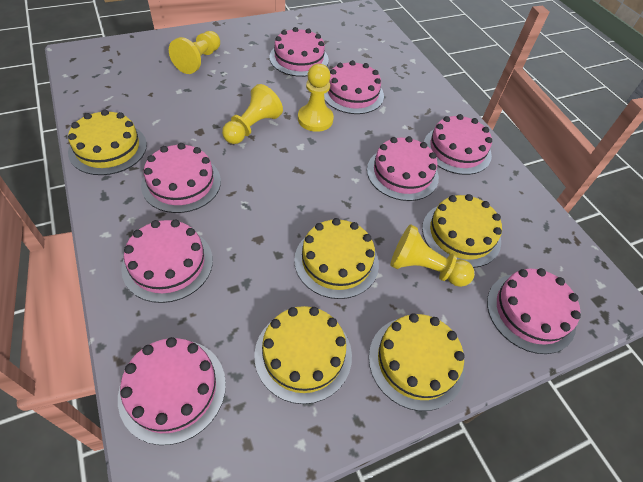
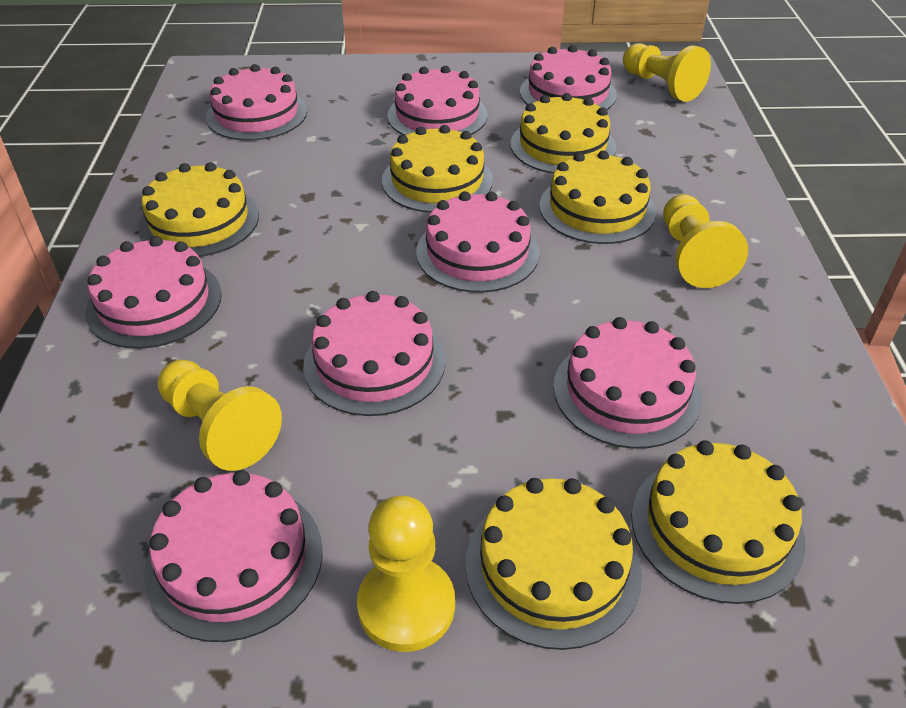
yellow cake: 5 -> 6

